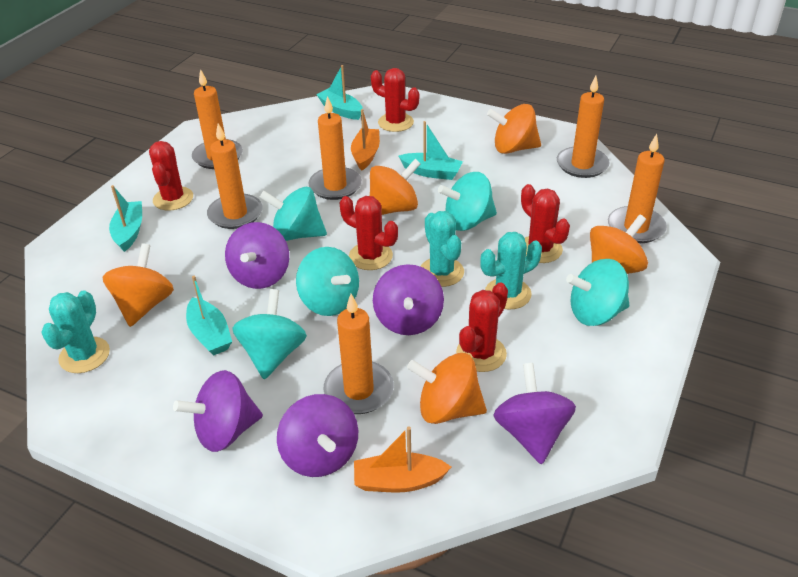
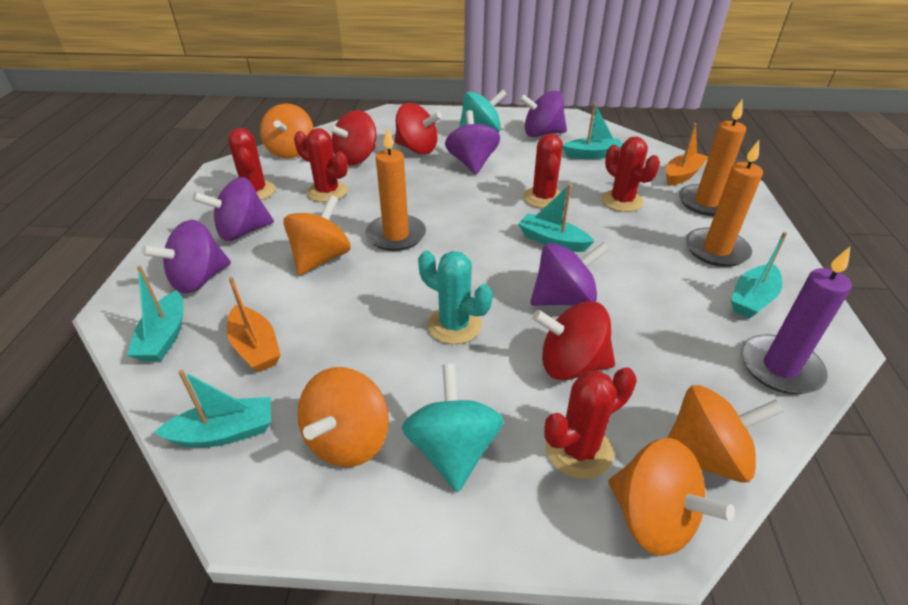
orange candle: 6 -> 3
purple candle: 0 -> 1
red spinning top: 0 -> 3
turquoise boat: 4 -> 5
turquoise cactus: 3 -> 1
turquoise spinning top: 5 -> 2

